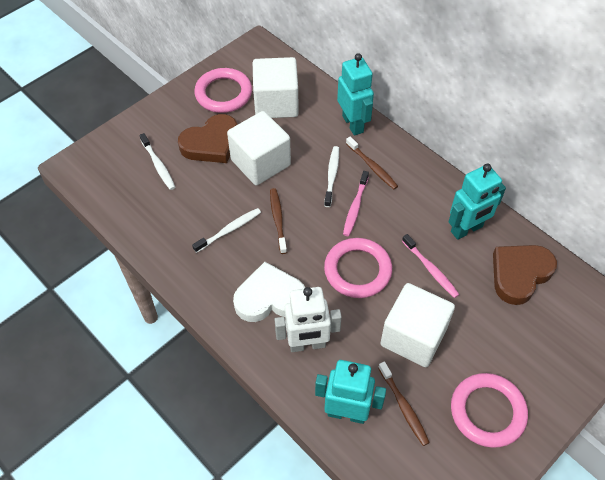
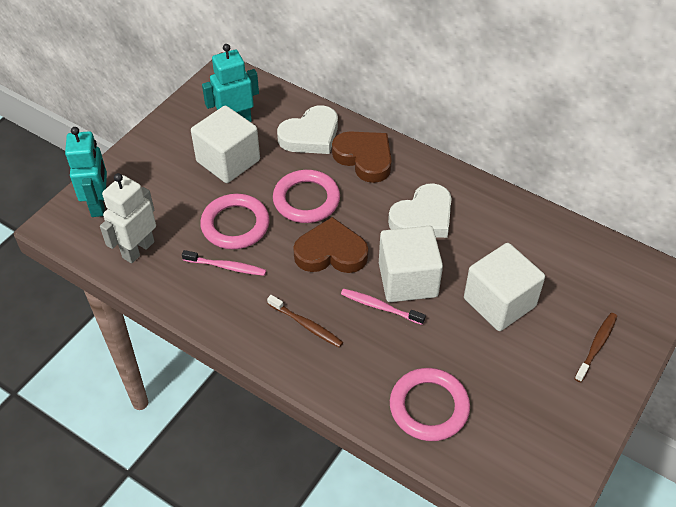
brown toothbrush: 3 -> 2
turquoise robot: 3 -> 2
white heart: 1 -> 2
white toothbrush: 3 -> 0

